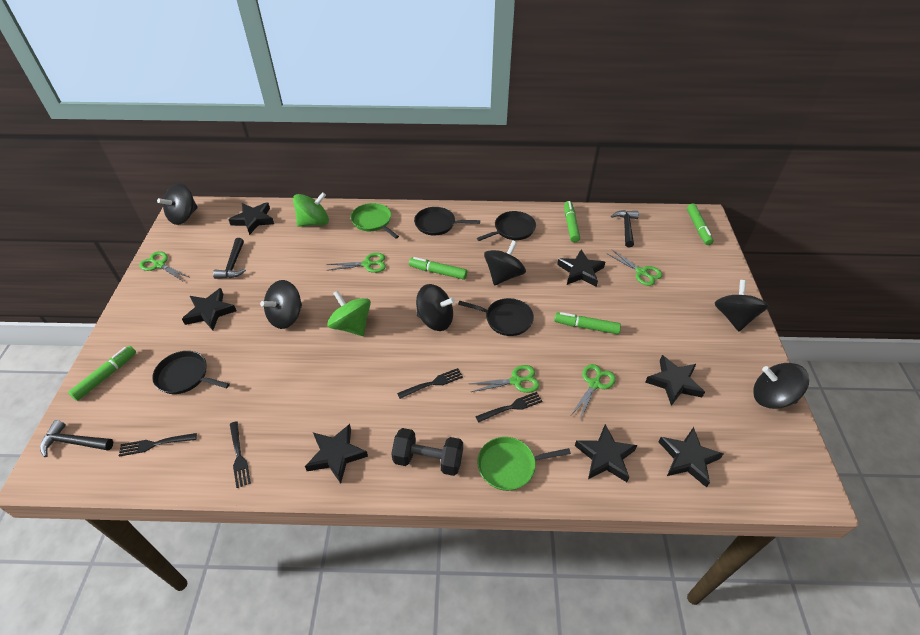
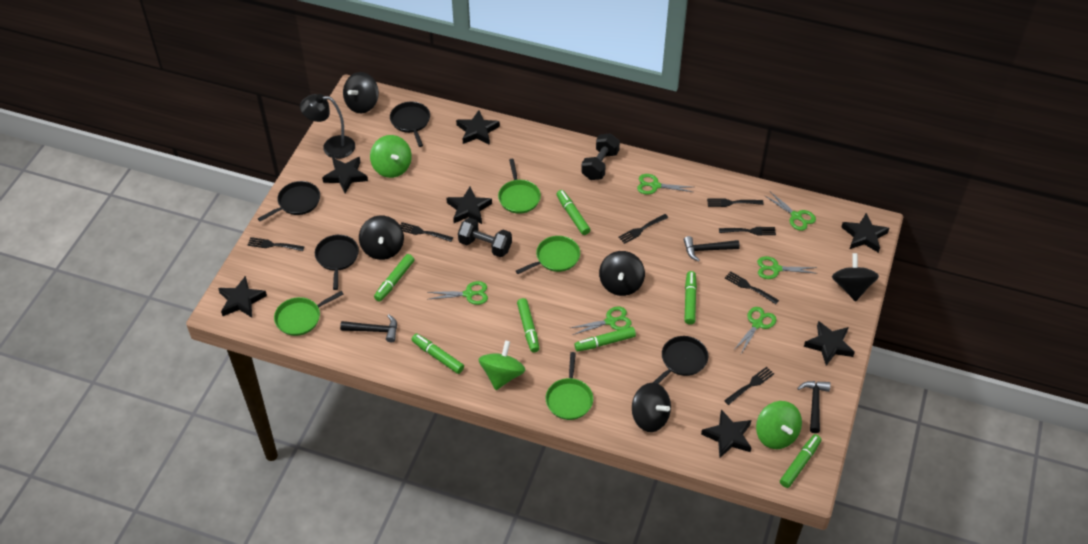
black dumbbell: 1 -> 2
black fork: 4 -> 7
black lamp: 0 -> 1
black spinning top: 6 -> 5
green marker: 5 -> 7
green pan: 2 -> 4
green scissors: 5 -> 6
green spinning top: 2 -> 3

